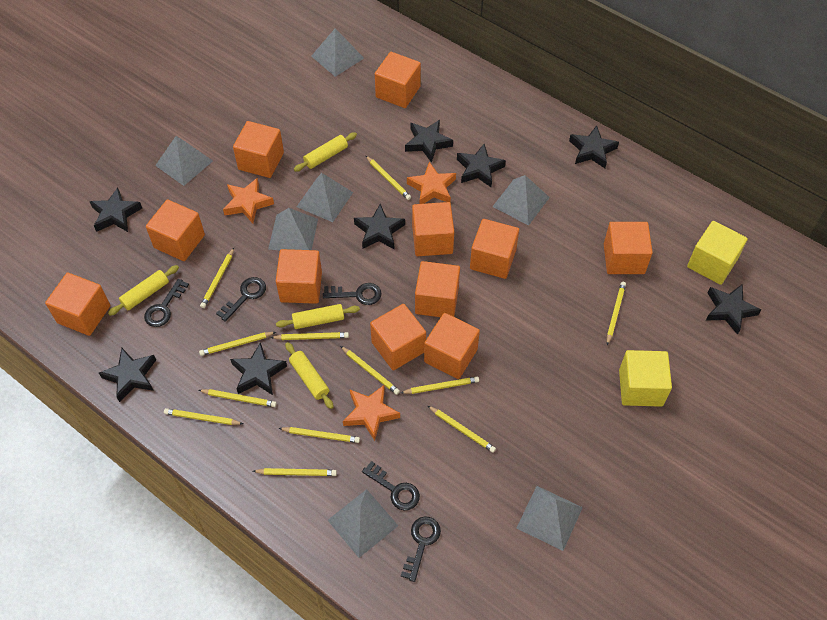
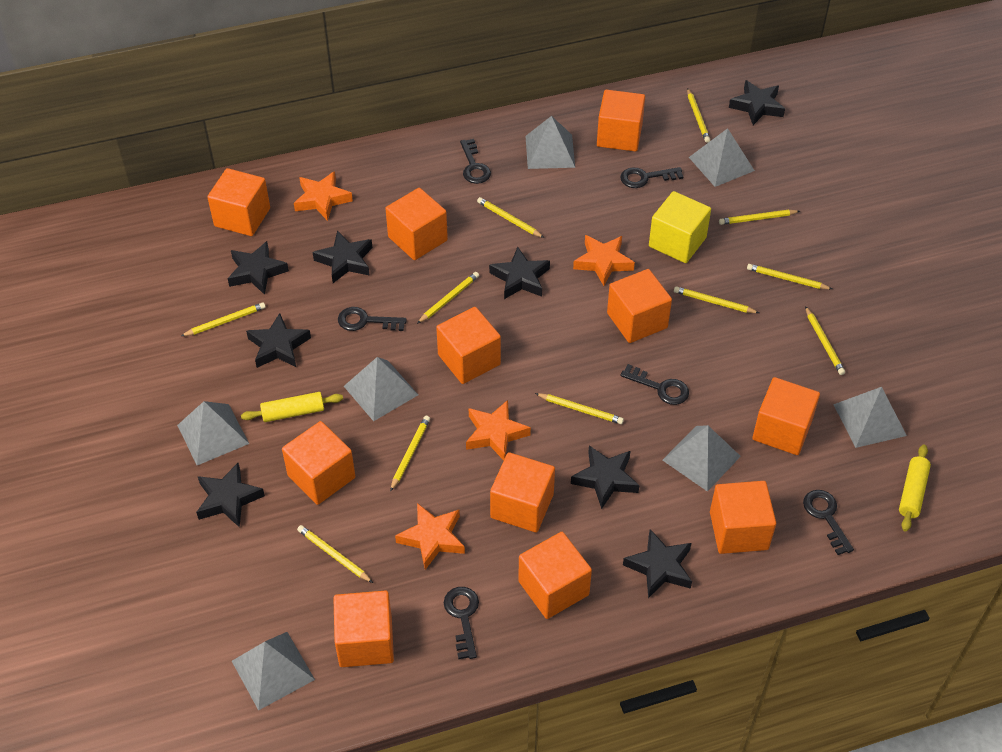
black key: 5 -> 6
orange star: 3 -> 4
yellow cube: 2 -> 1
yellow pencil: 12 -> 11
yellow rolling pin: 4 -> 2

